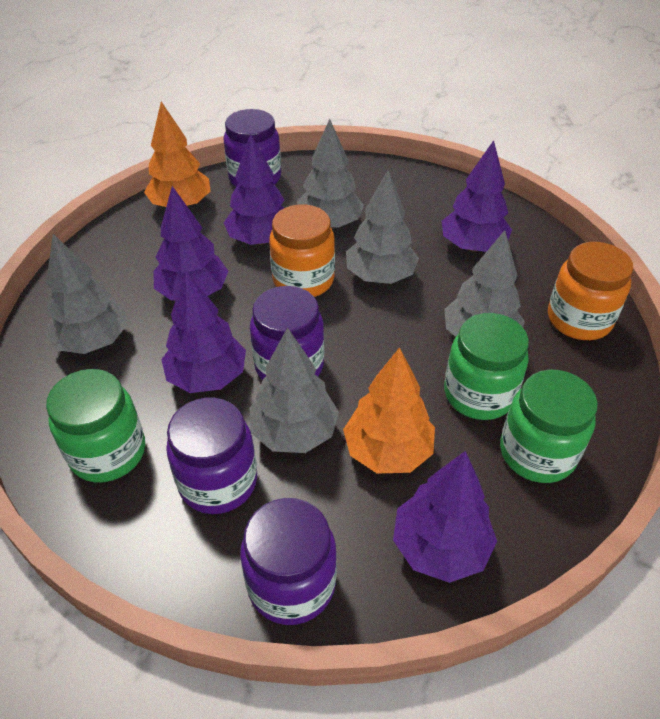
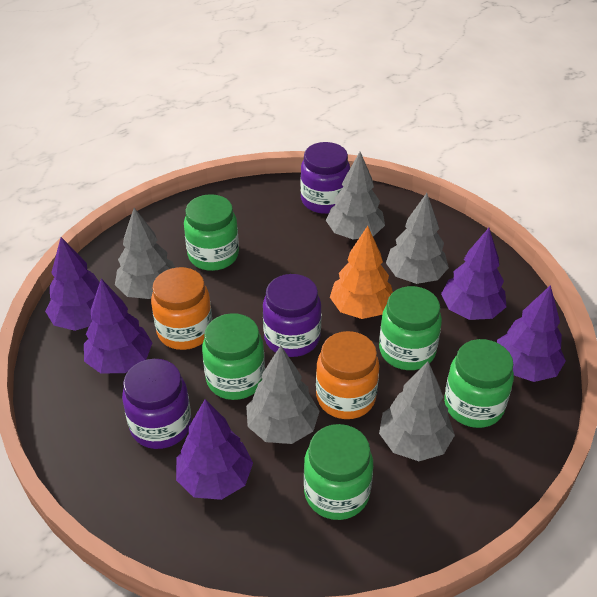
green jar: 3 -> 5
orange tree: 2 -> 1
purple jar: 4 -> 3

